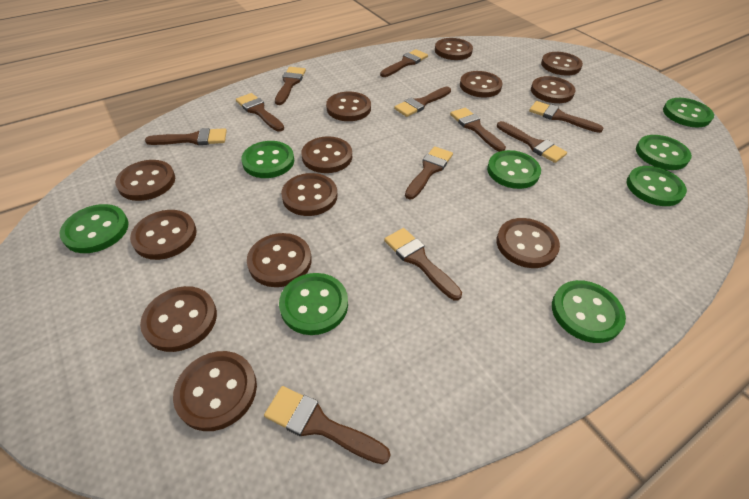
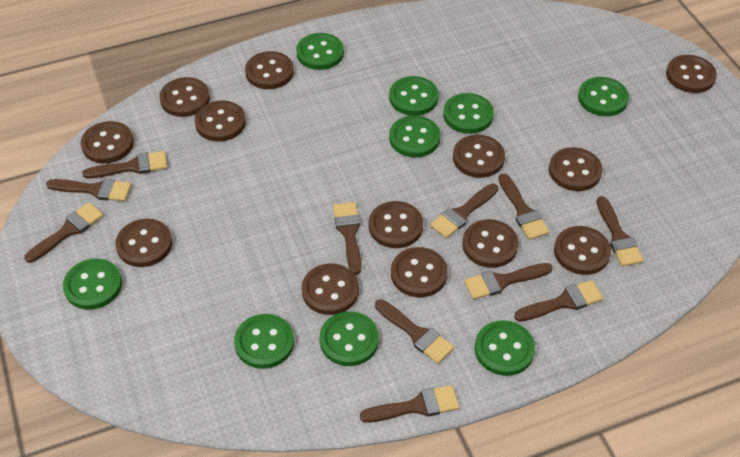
green button: 8 -> 9

